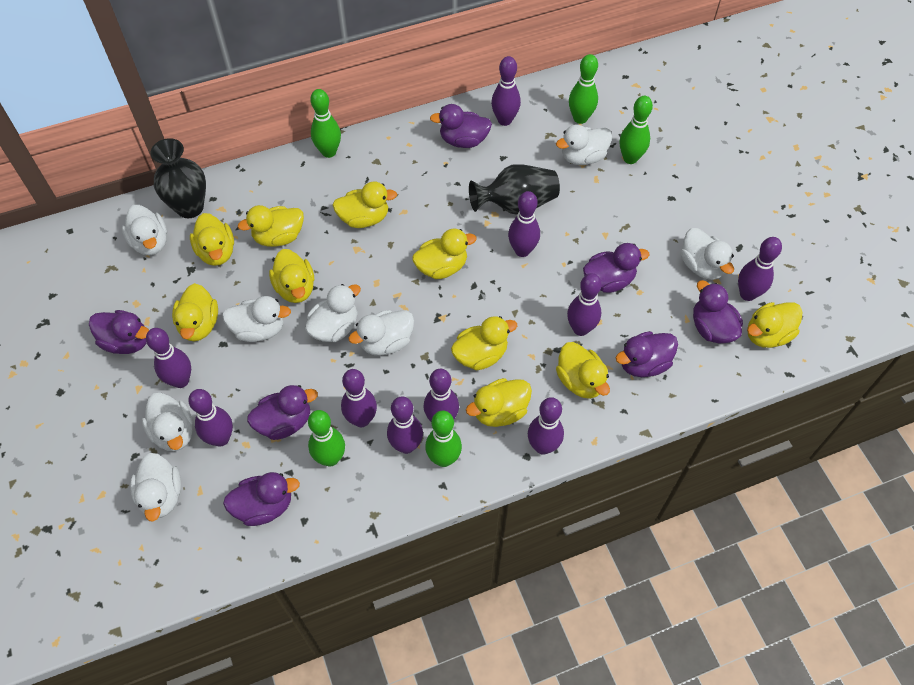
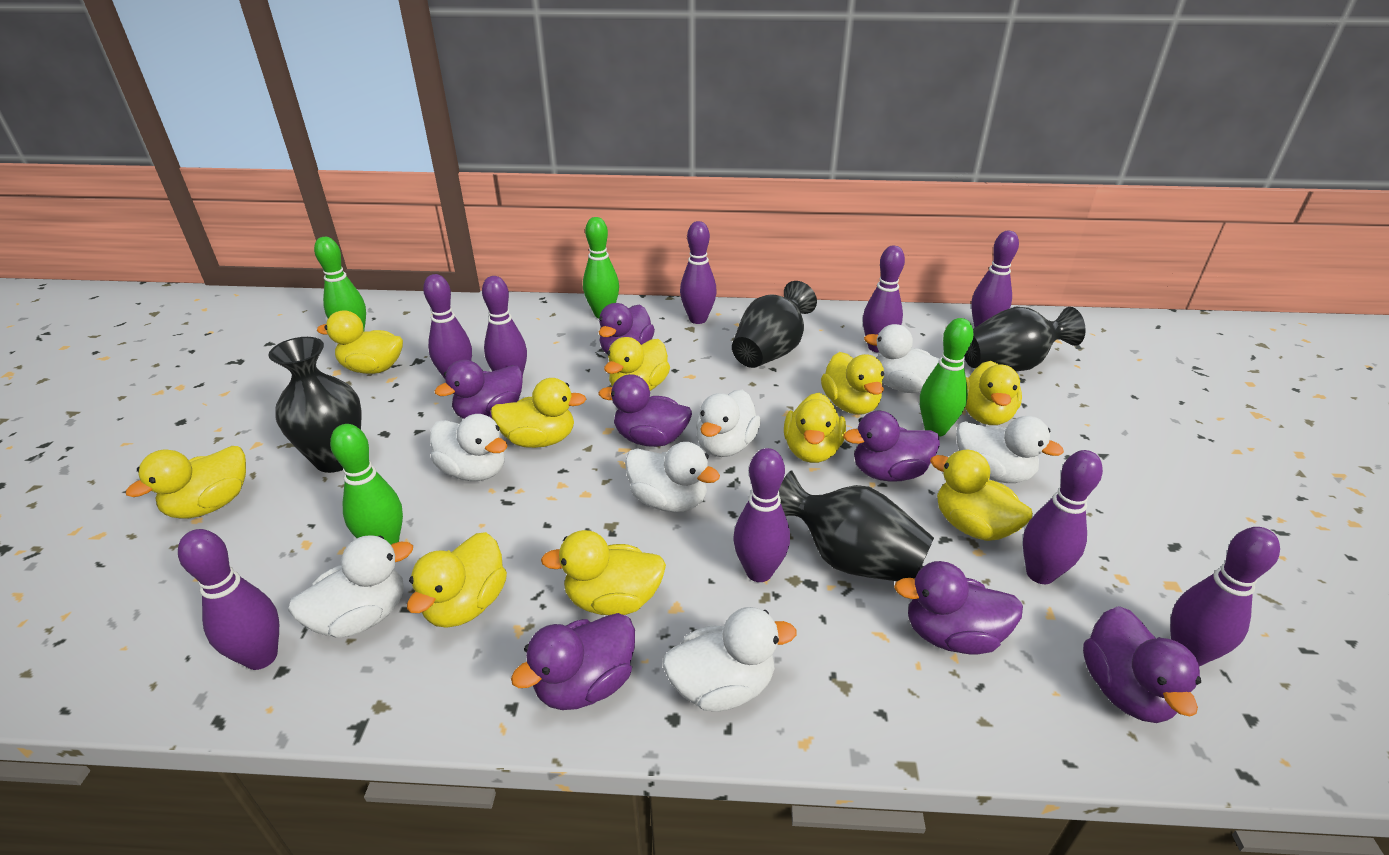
black vase: 2 -> 4
green bowling pin: 5 -> 4
purple bowling pin: 10 -> 9
white duck: 8 -> 7

